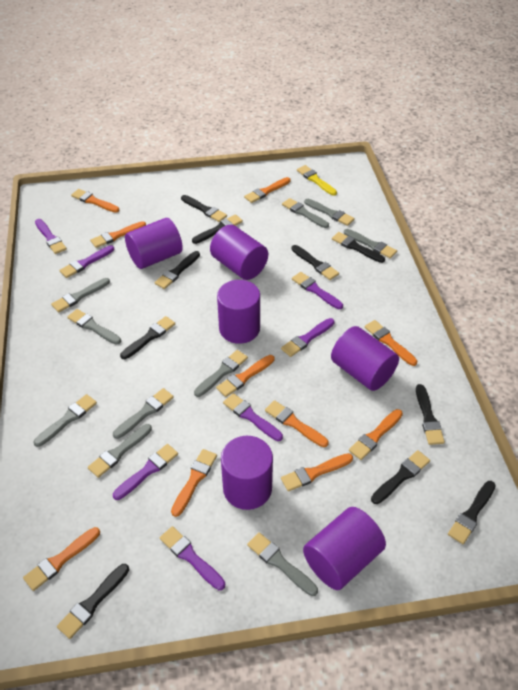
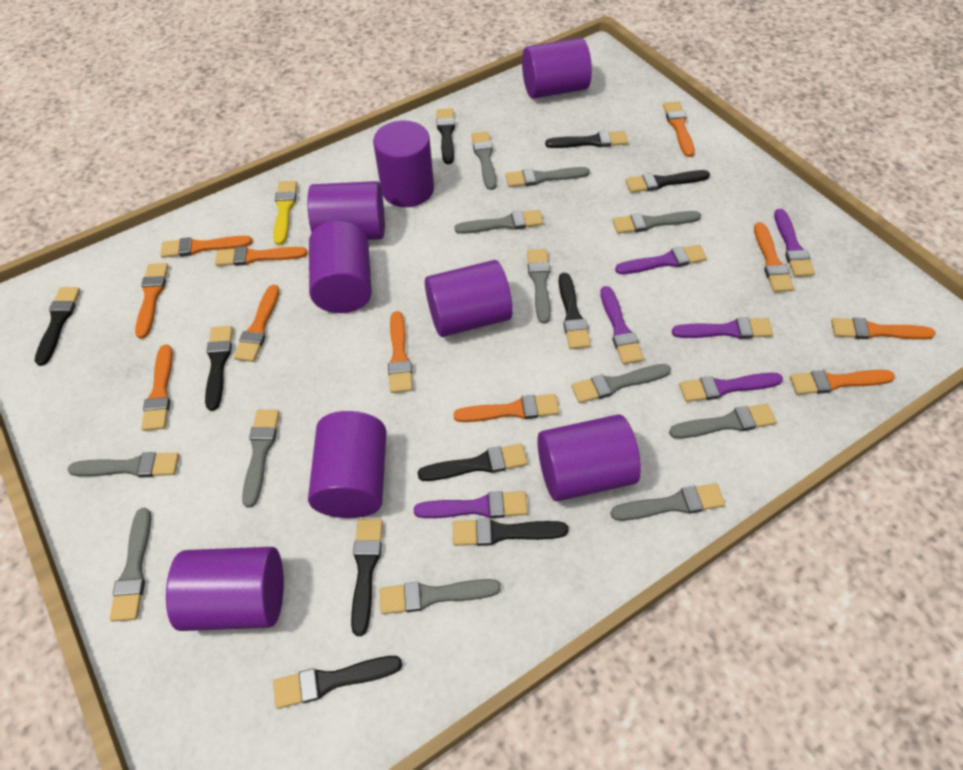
grey brush: 10 -> 12
orange brush: 10 -> 11
purple brush: 7 -> 6
purple cylinder: 6 -> 8

